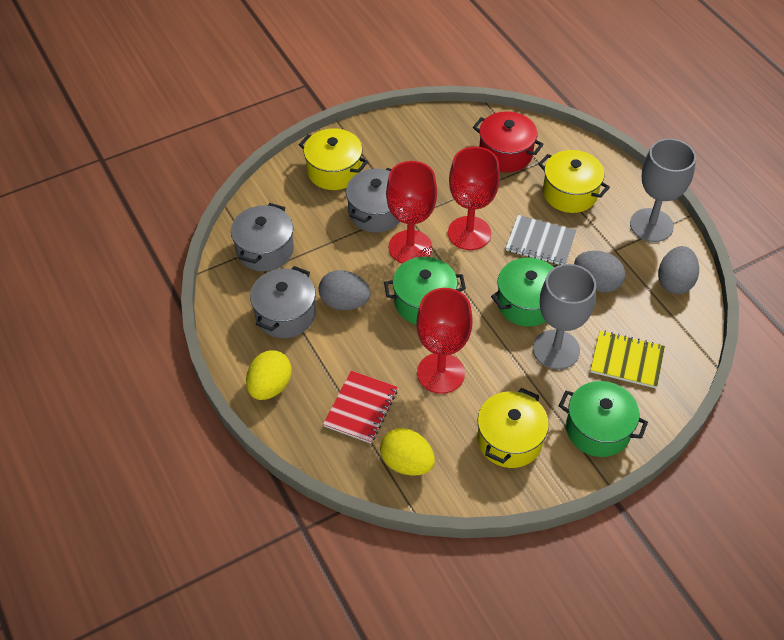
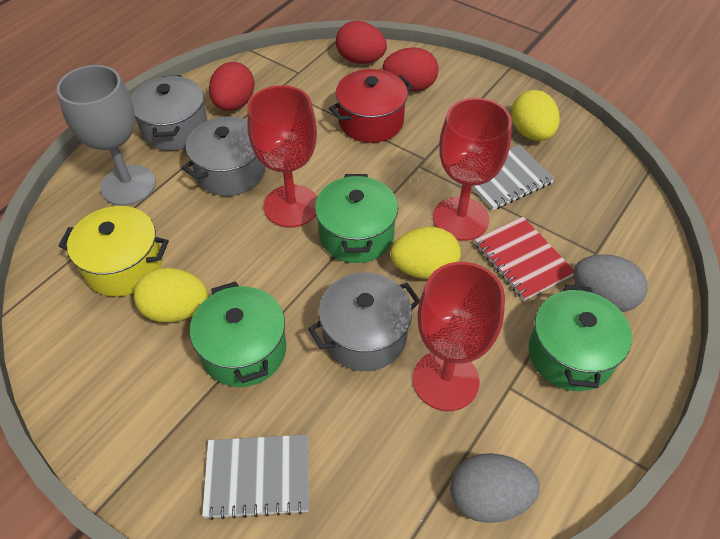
grey egg: 3 -> 2
grey goblet: 2 -> 1
grey notebook: 1 -> 2
red egg: 0 -> 3
yellow egg: 2 -> 3
yellow notebook: 1 -> 0
yellow pot: 3 -> 1

